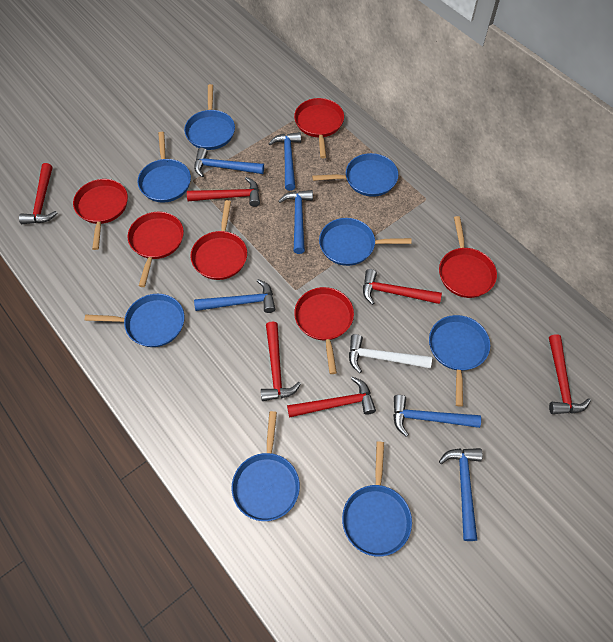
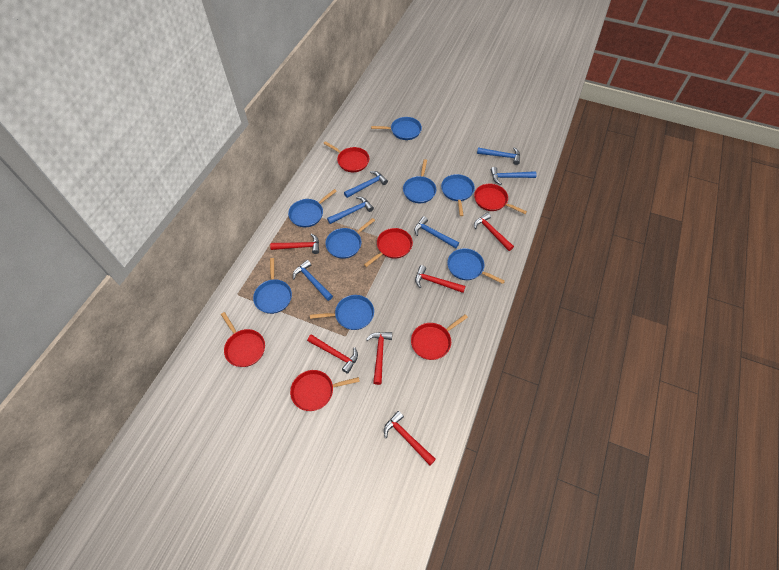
white hammer: 1 -> 0

